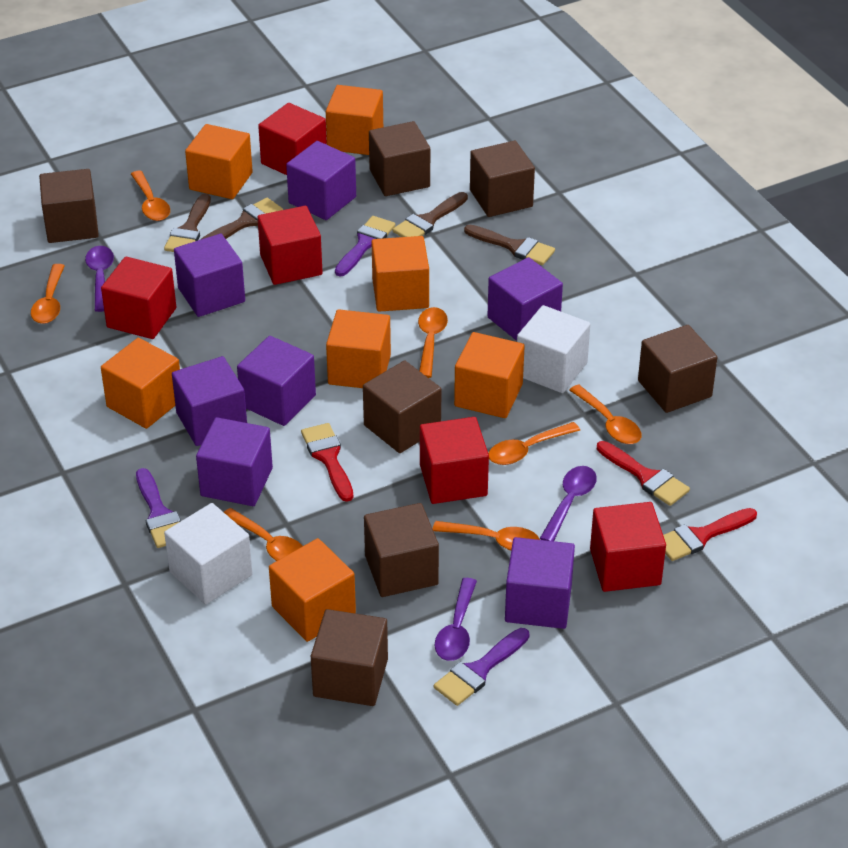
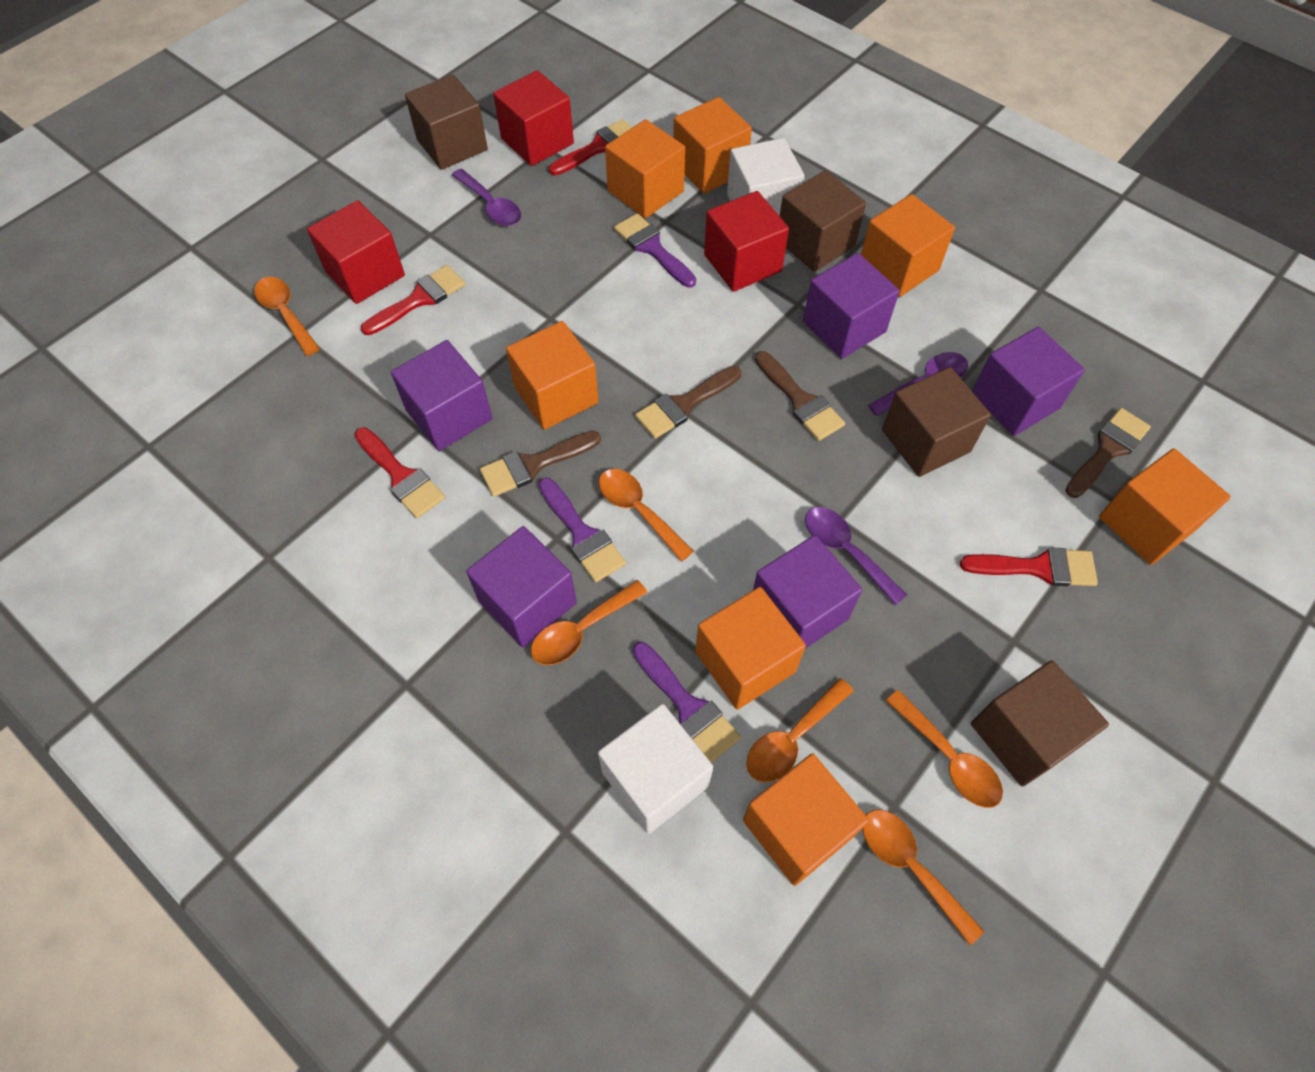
brown cube: 7 -> 4
orange spoon: 7 -> 6
purple cube: 7 -> 5
red brush: 3 -> 4
red cube: 5 -> 3

